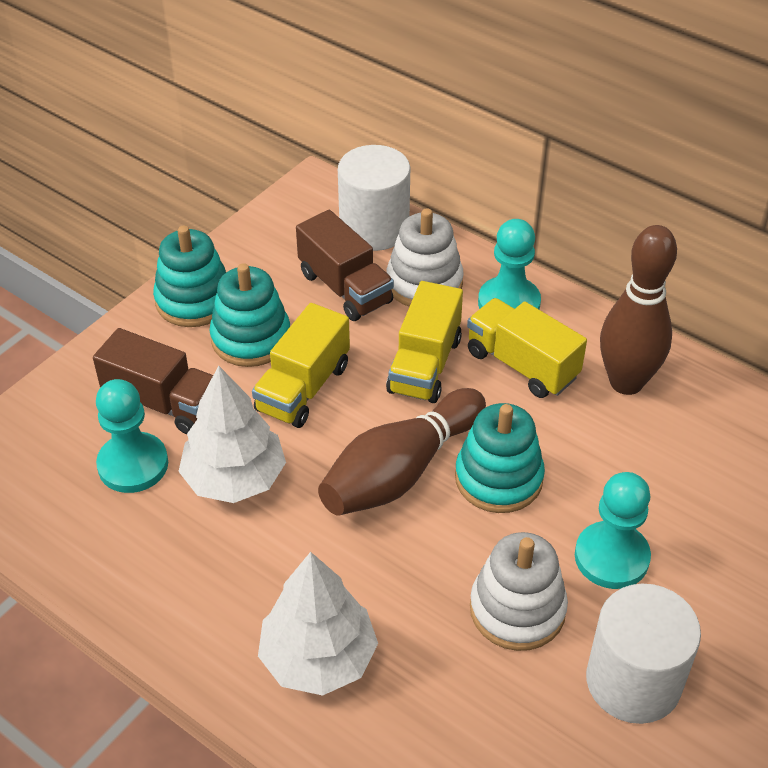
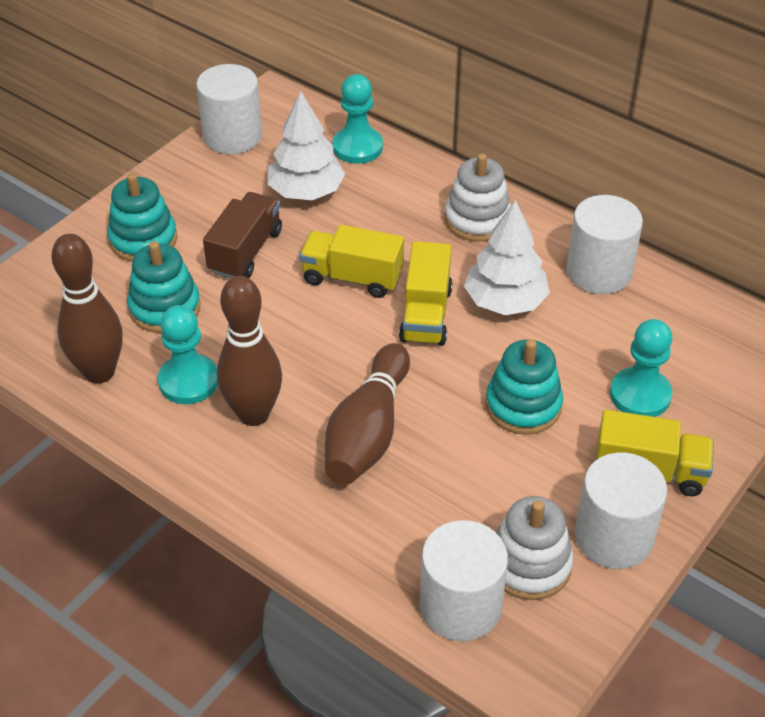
brown bowling pin: 2 -> 3
brown truck: 2 -> 1
white cylinder: 2 -> 4

